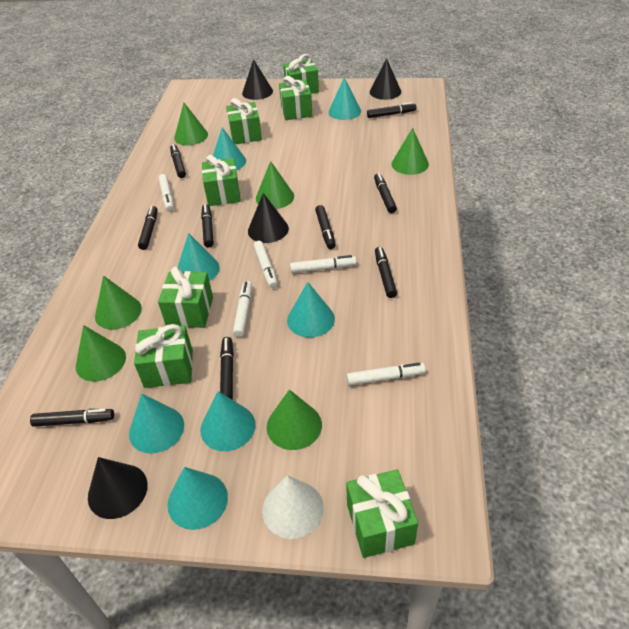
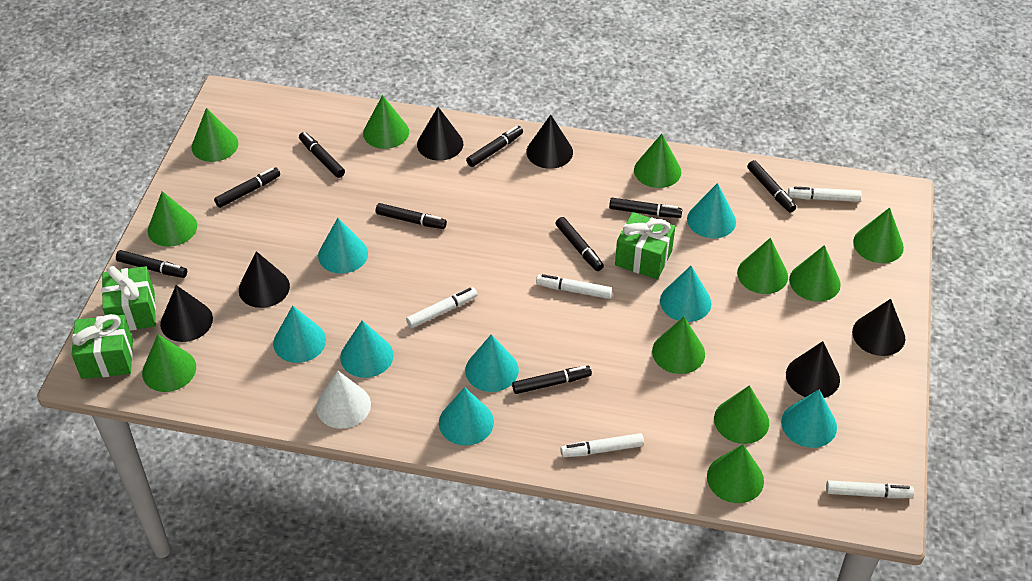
black cone: 4 -> 6
green cone: 6 -> 11
green gift: 7 -> 3
turquoise cone: 7 -> 8

